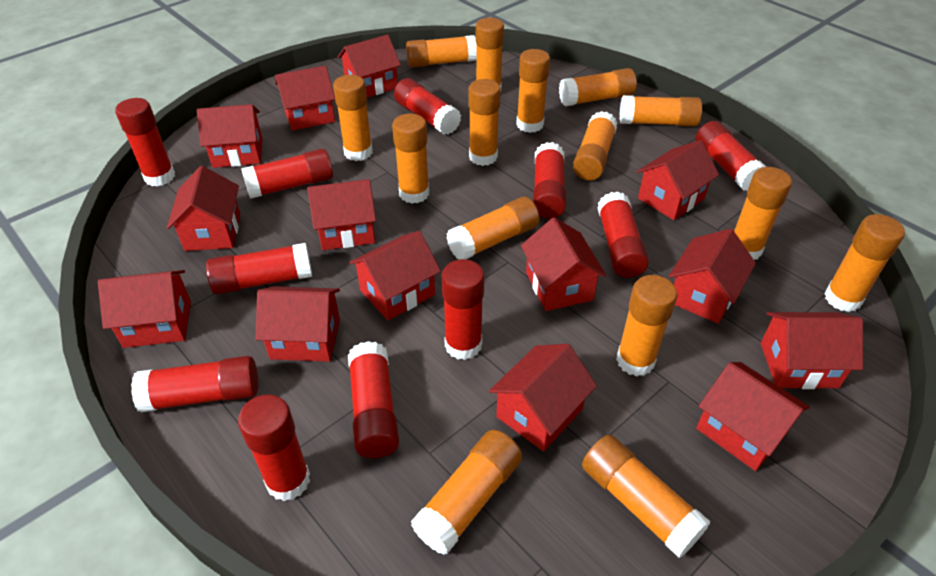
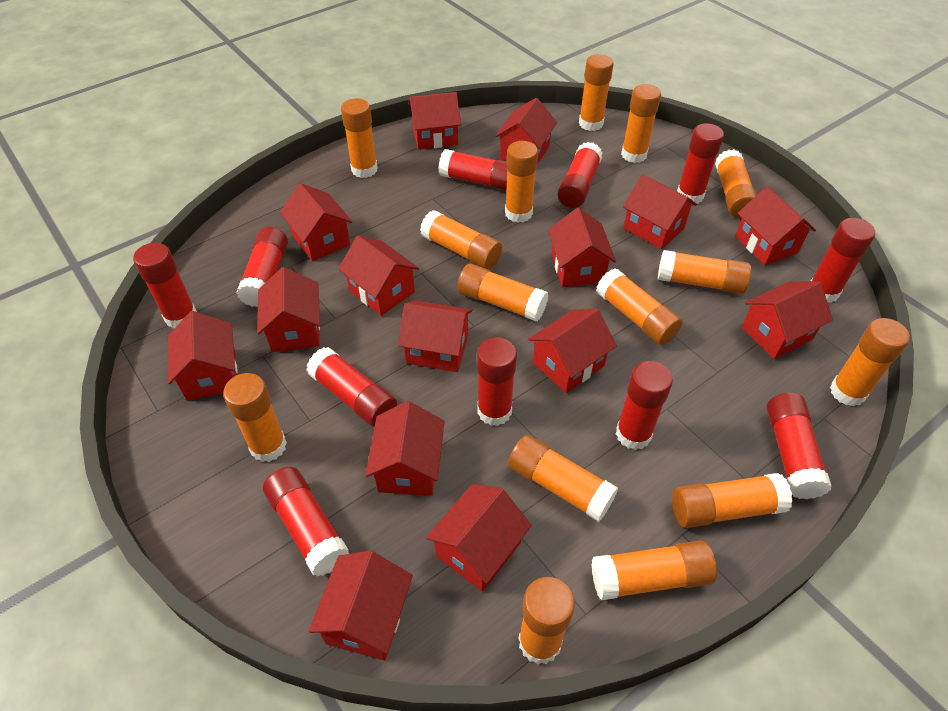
red house: 14 -> 15

